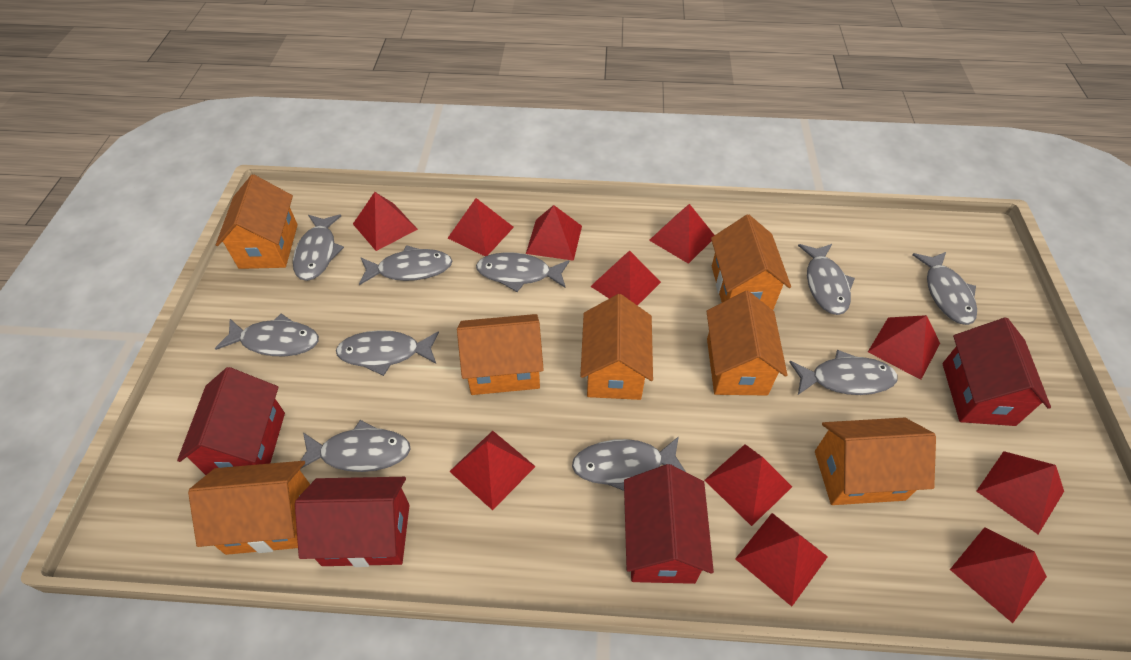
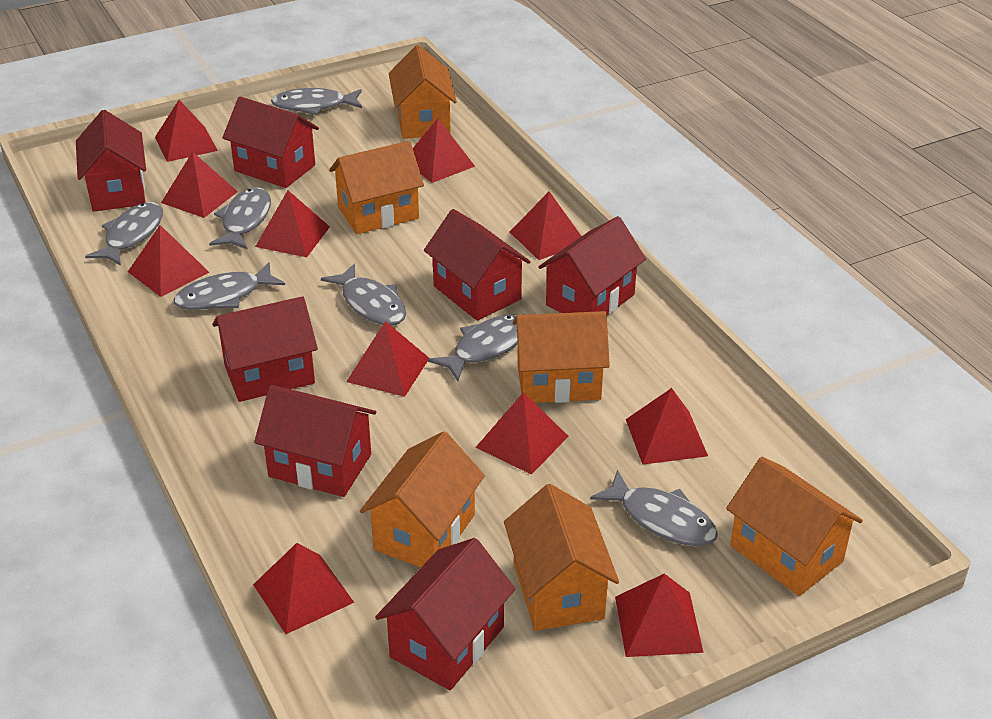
grey fish: 10 -> 7
orange house: 7 -> 6
red house: 4 -> 7

